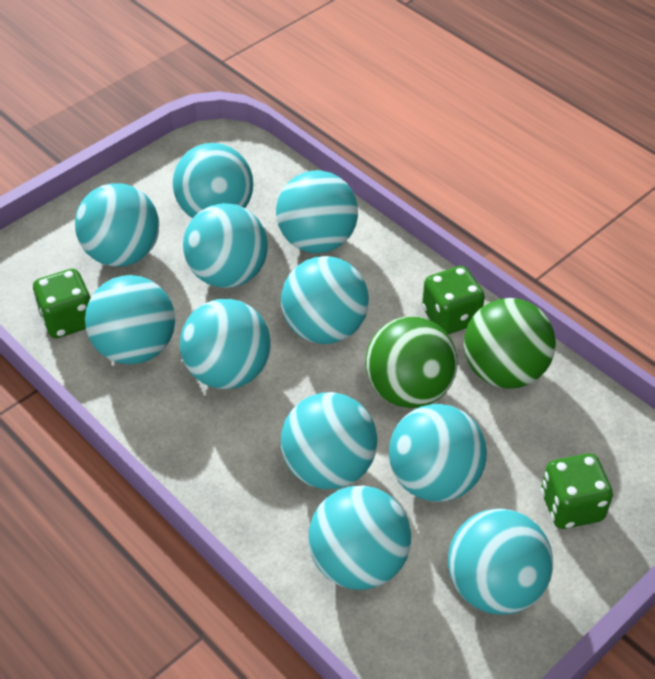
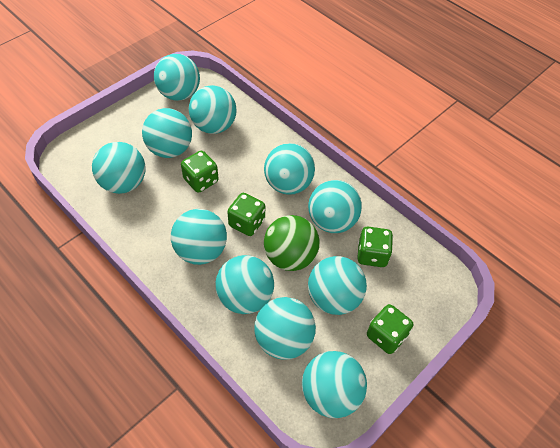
green ball: 2 -> 1
green dice: 3 -> 4

